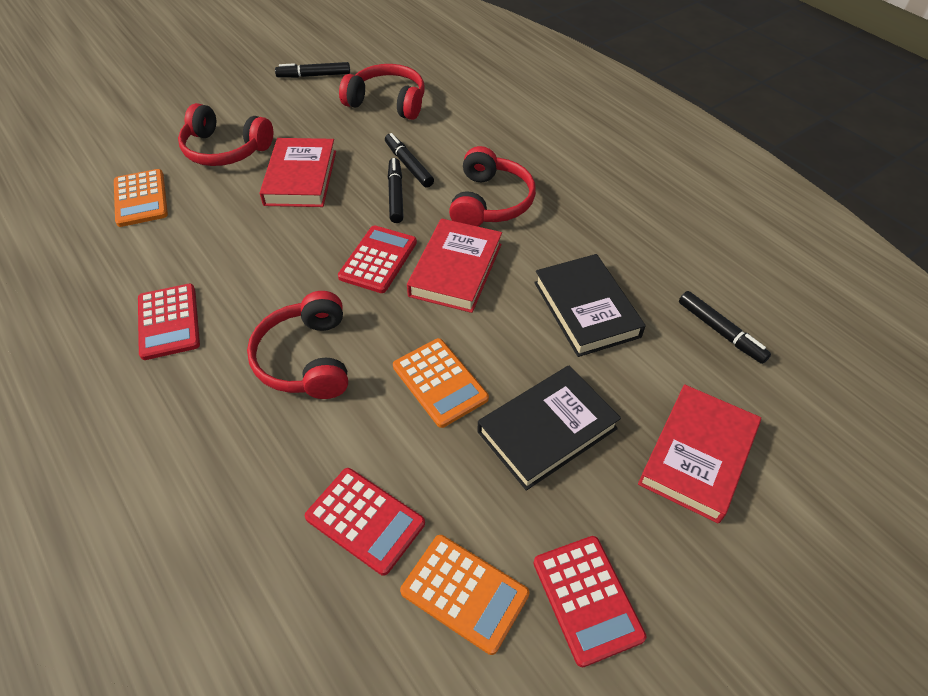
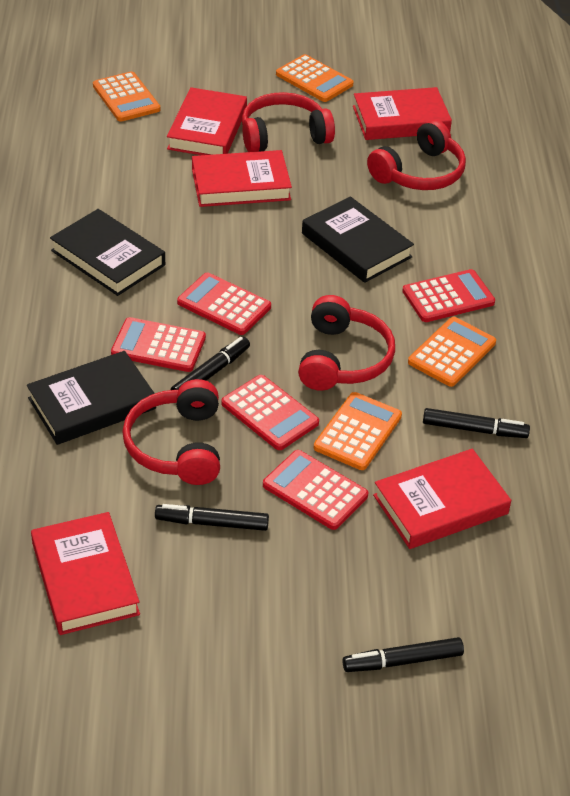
black book: 2 -> 3
orange calculator: 3 -> 4
red book: 3 -> 5
red calculator: 4 -> 5

